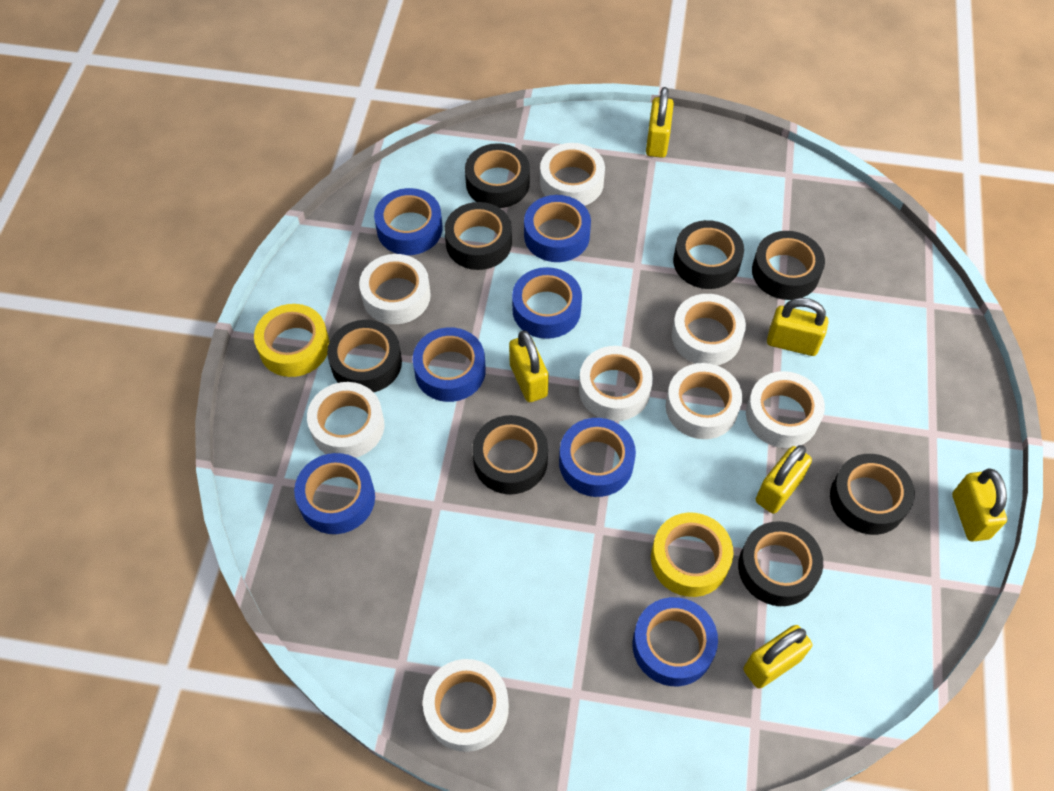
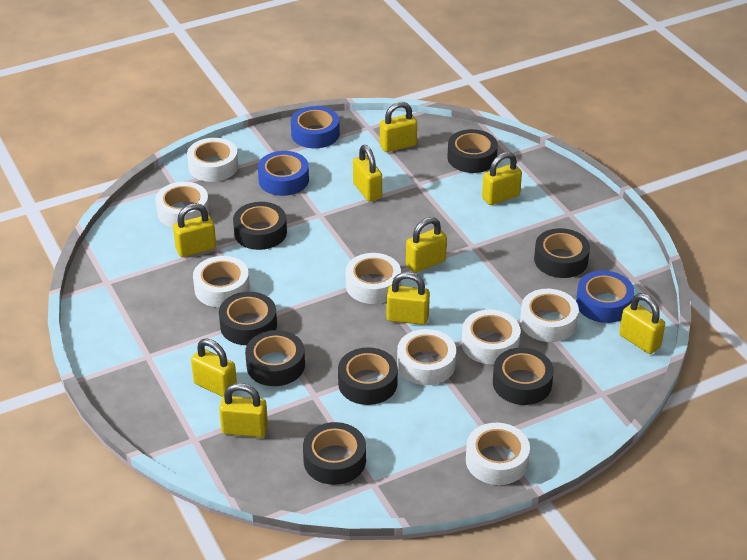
blue tape: 7 -> 3
yellow padlock: 6 -> 9
yellow tape: 2 -> 0

